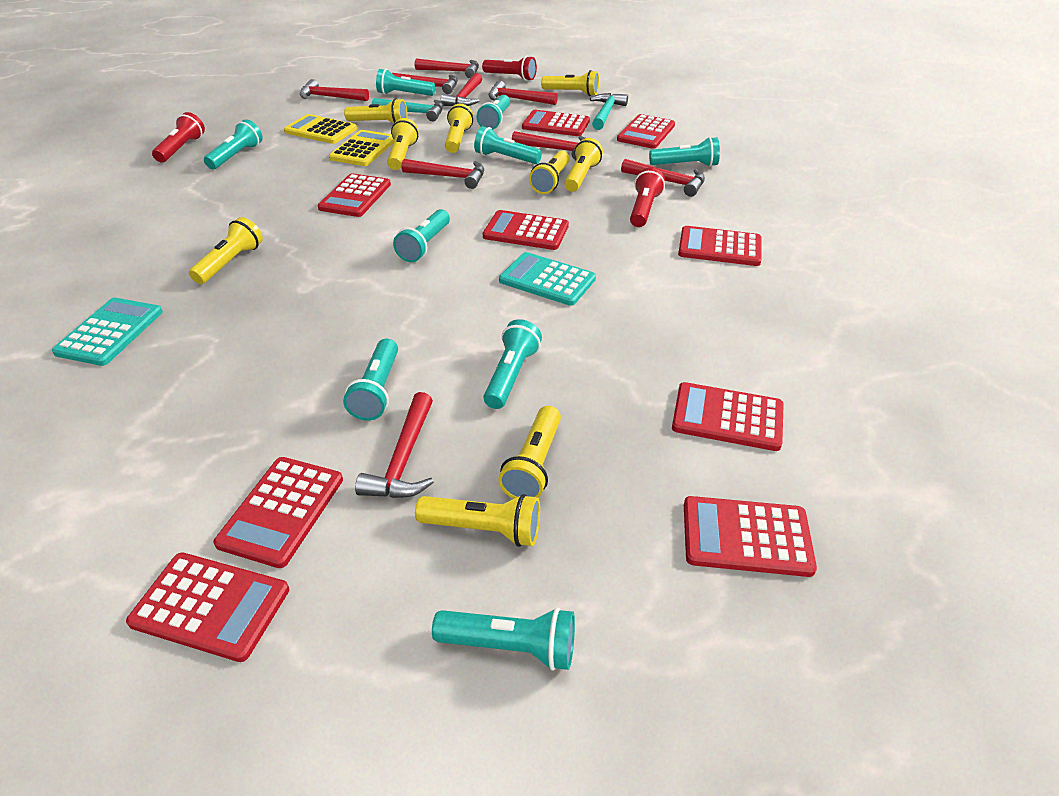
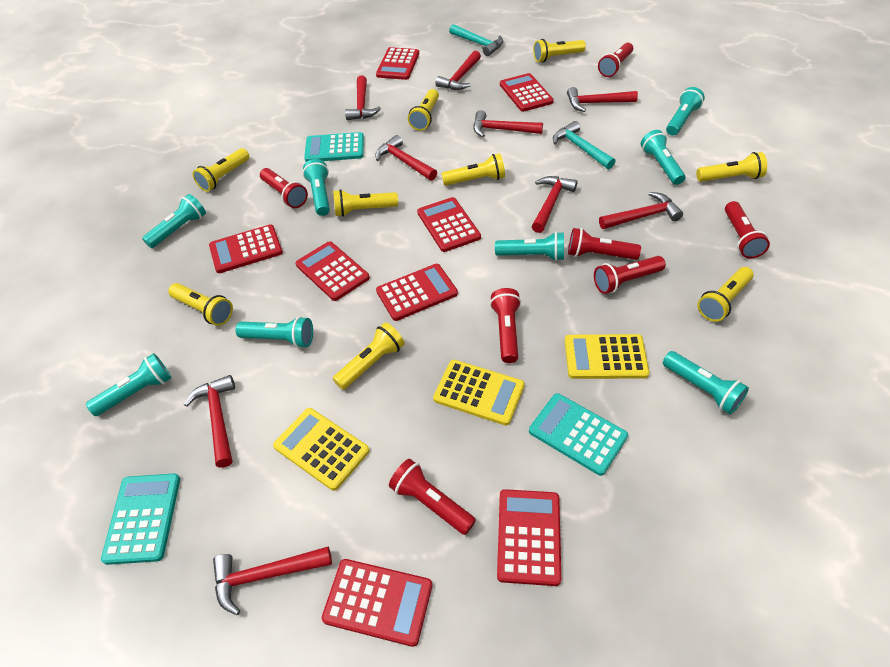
red calculator: 9 -> 8
red flashlight: 3 -> 7
turquoise calculator: 2 -> 3
turquoise flashlight: 9 -> 8
yellow calculator: 2 -> 3

